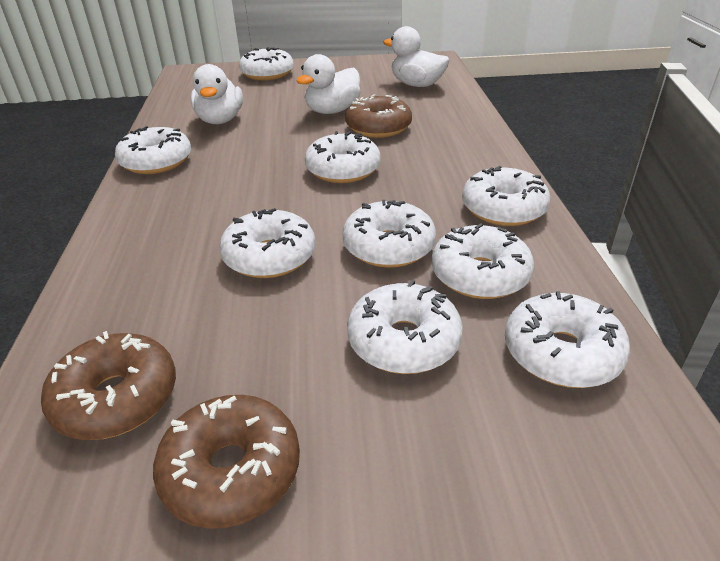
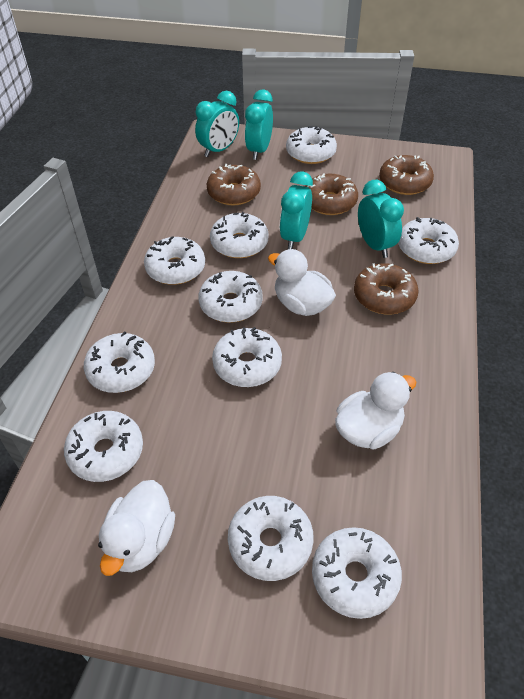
brown donut: 3 -> 4
turquoise clock: 0 -> 4
white donut: 9 -> 10

